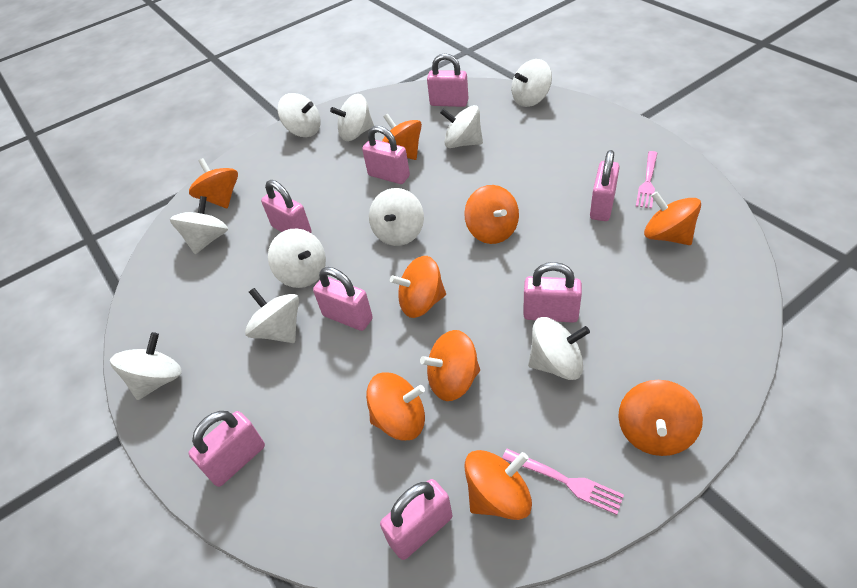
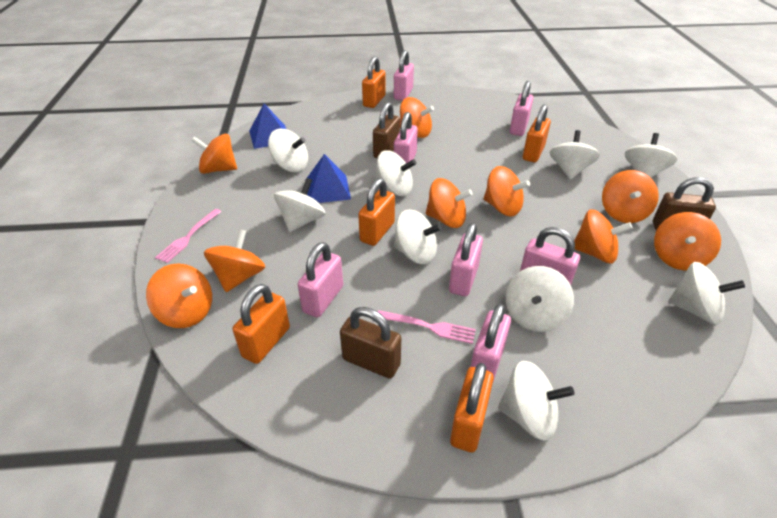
blue pyramid: 0 -> 2
brown padlock: 0 -> 3
orange padlock: 0 -> 5
pink padlock: 8 -> 7
white spinning top: 10 -> 9

